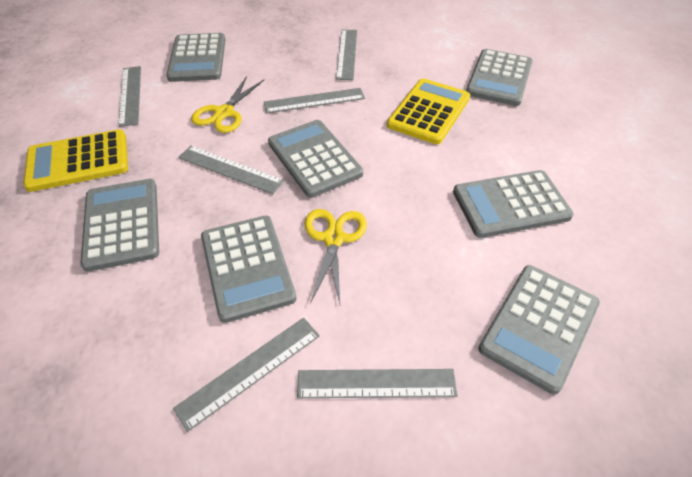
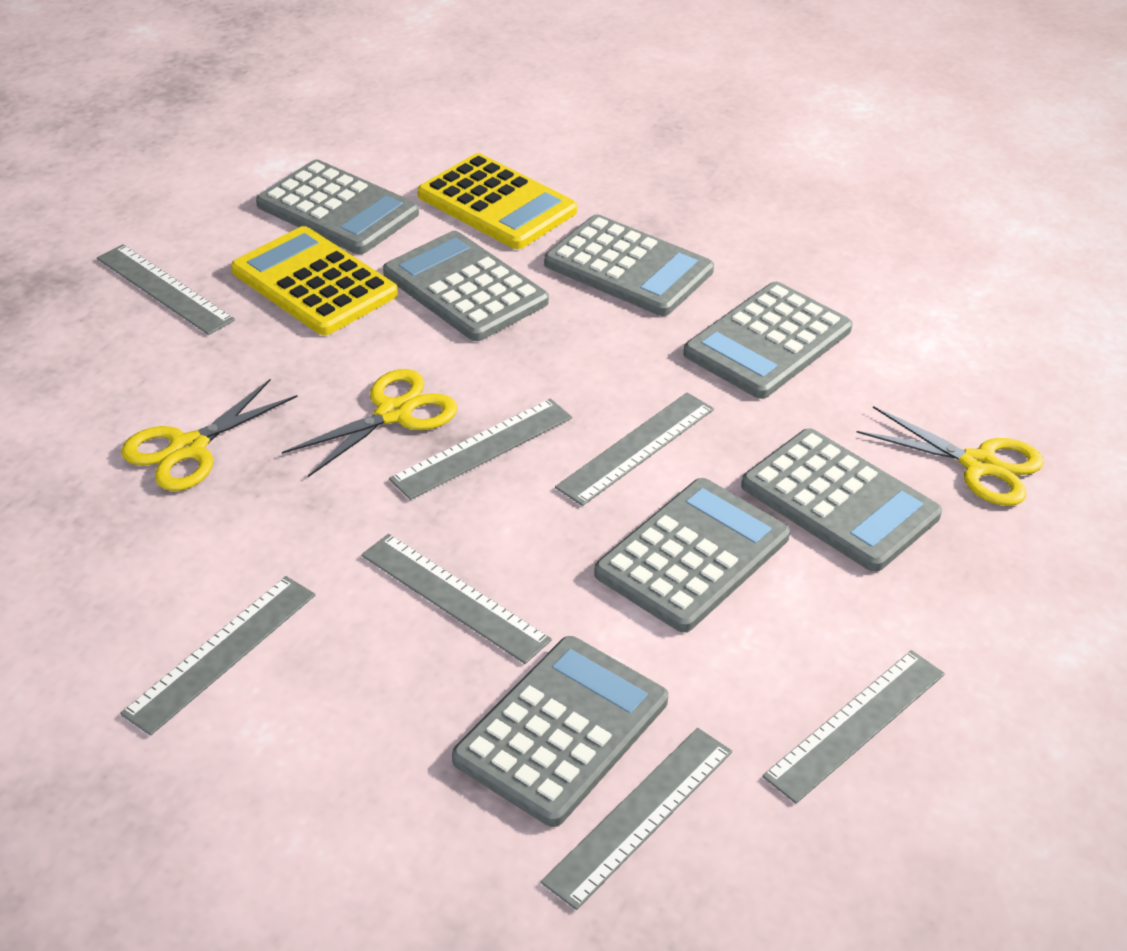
grey ruler: 6 -> 7
yellow scissors: 2 -> 3

